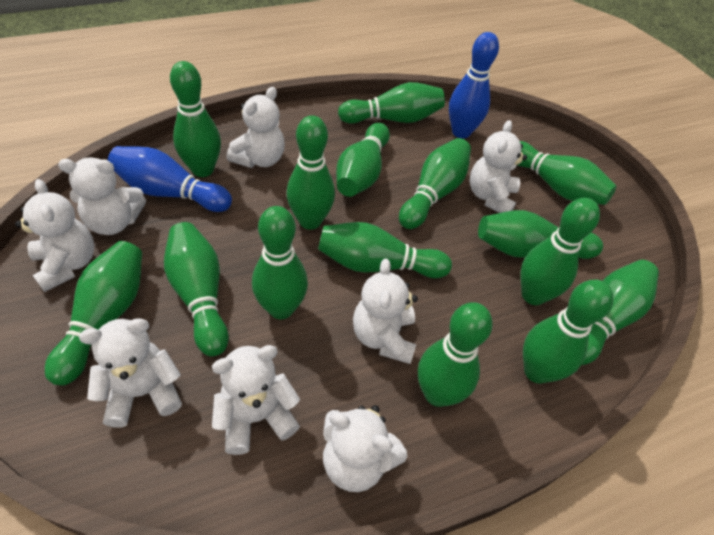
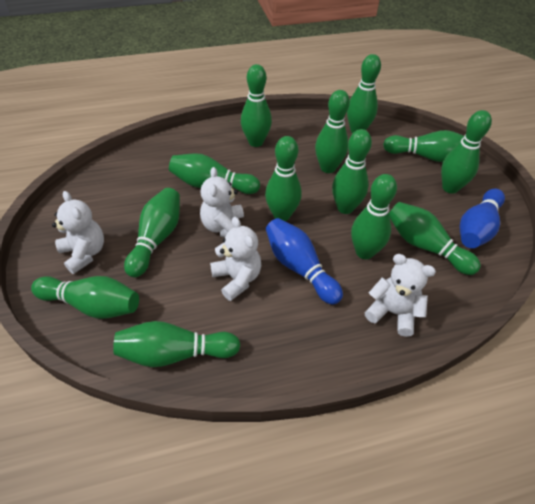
green bowling pin: 15 -> 13
white teddy bear: 8 -> 4

